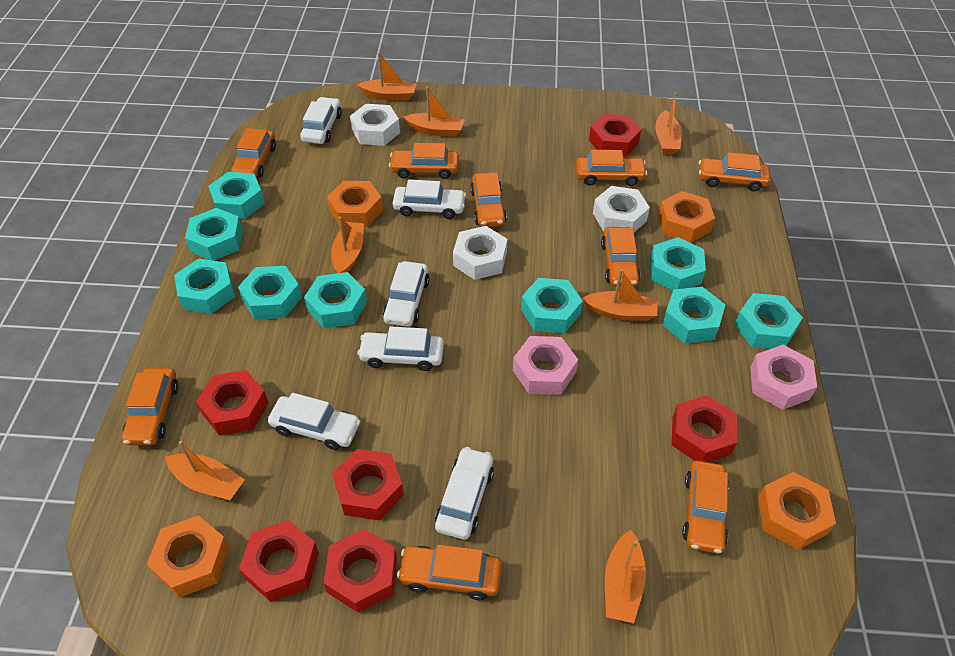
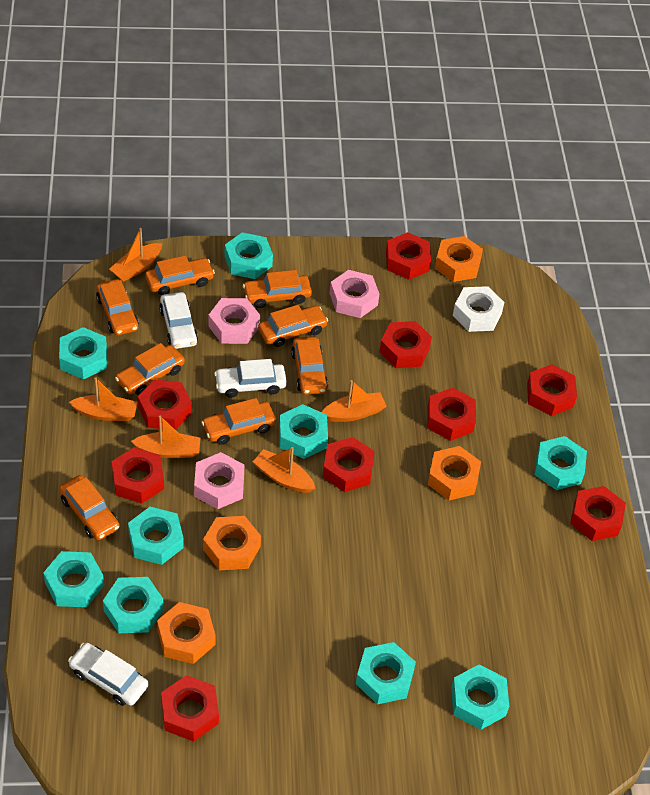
orange boat: 7 -> 5
orange car: 9 -> 8
pink nut: 2 -> 3
red nut: 6 -> 9
white car: 6 -> 3
white nut: 3 -> 1

